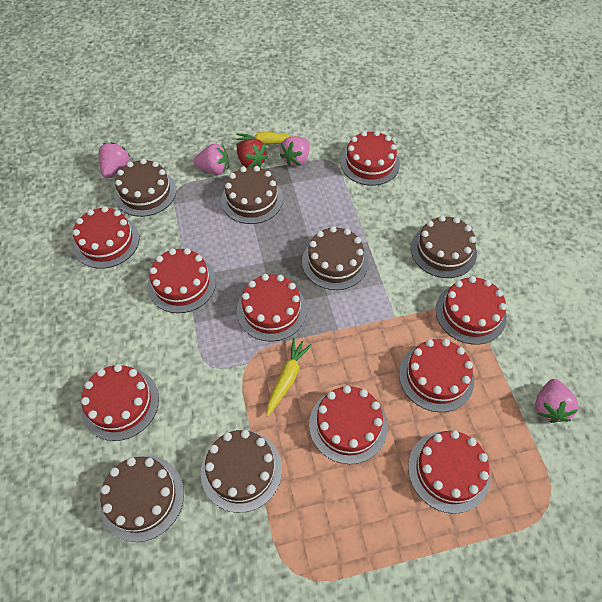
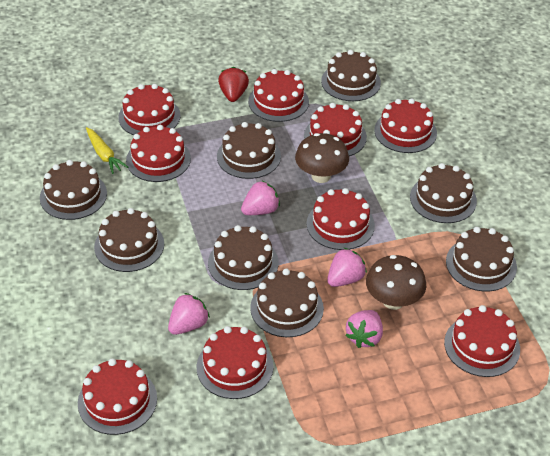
brown cake: 6 -> 8
brown mushroom: 0 -> 2
yellow carrot: 2 -> 1

